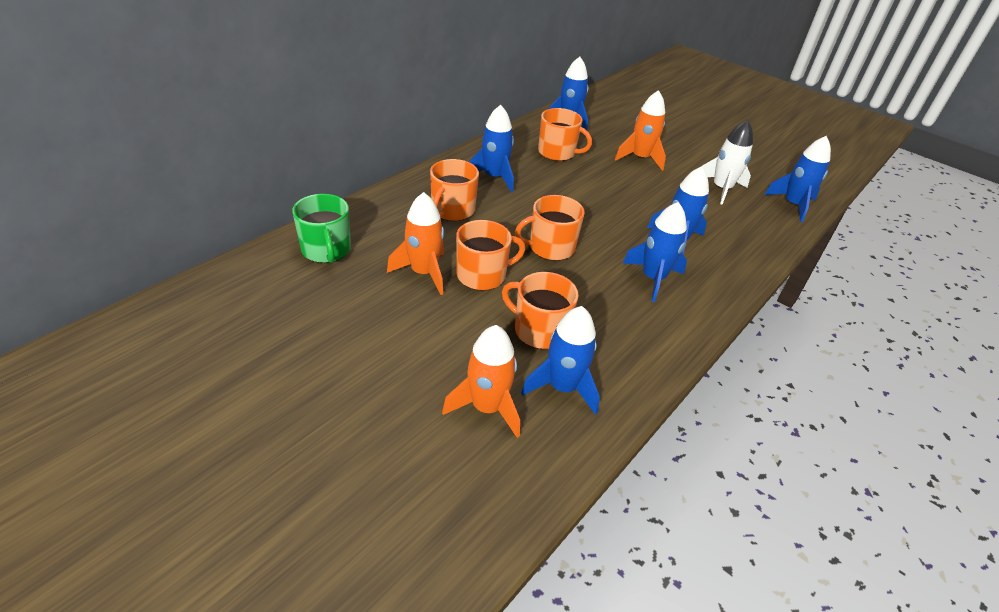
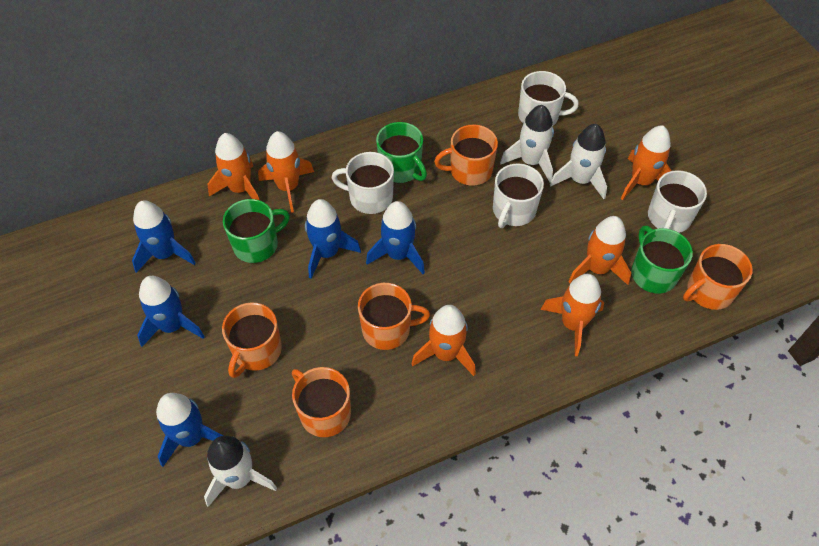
blue rocket: 6 -> 5
green mug: 1 -> 3
orange rocket: 3 -> 6
white mug: 0 -> 4
white rocket: 1 -> 3

